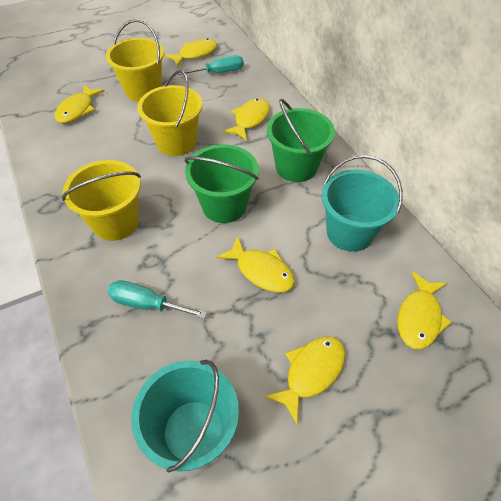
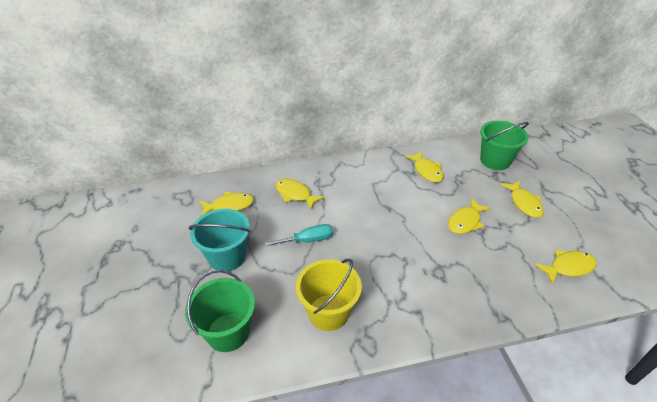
turquoise bucket: 2 -> 1
turquoise screwdriver: 2 -> 1
yellow bucket: 3 -> 1

